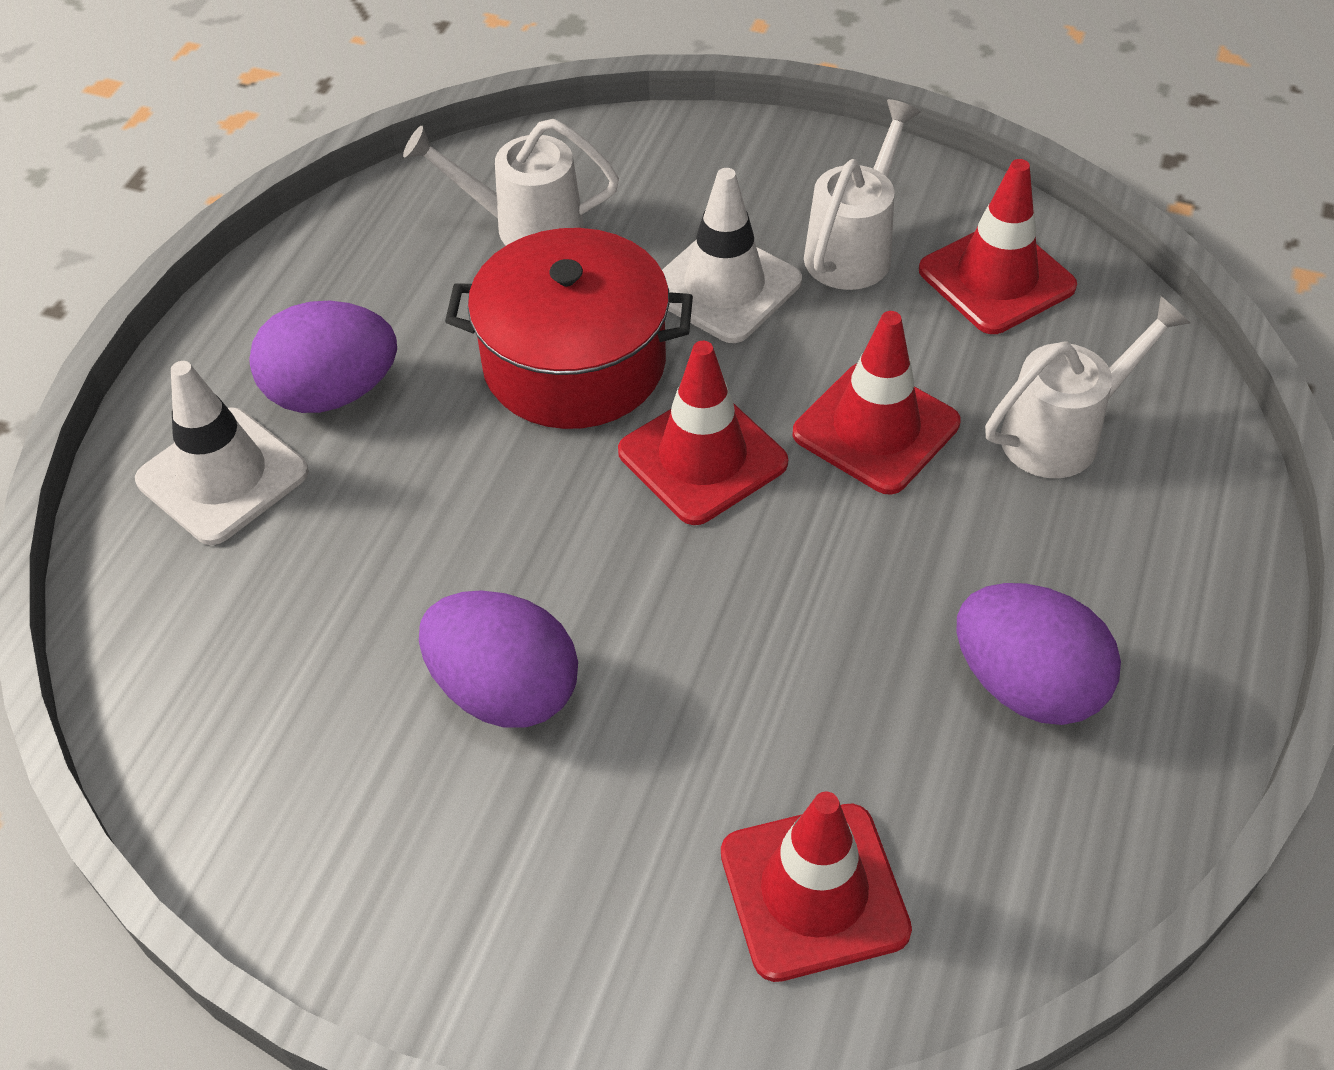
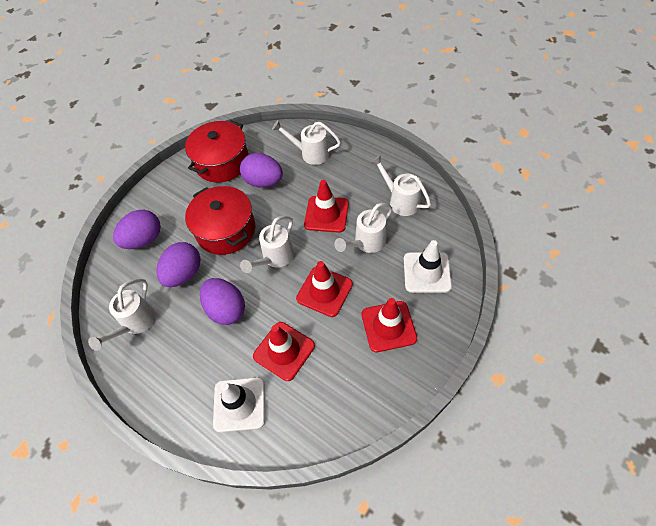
purple egg: 3 -> 4
red pot: 1 -> 2
white watering can: 3 -> 5

